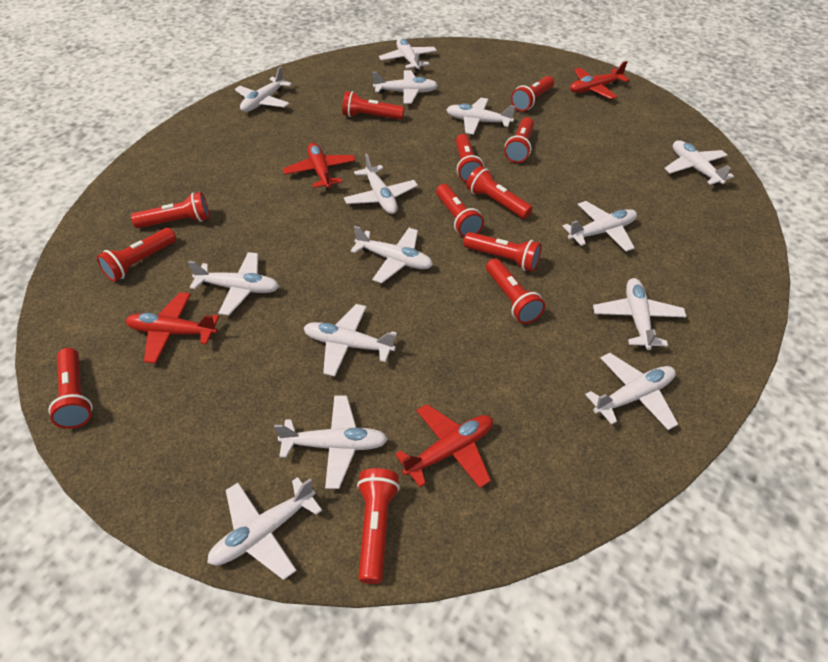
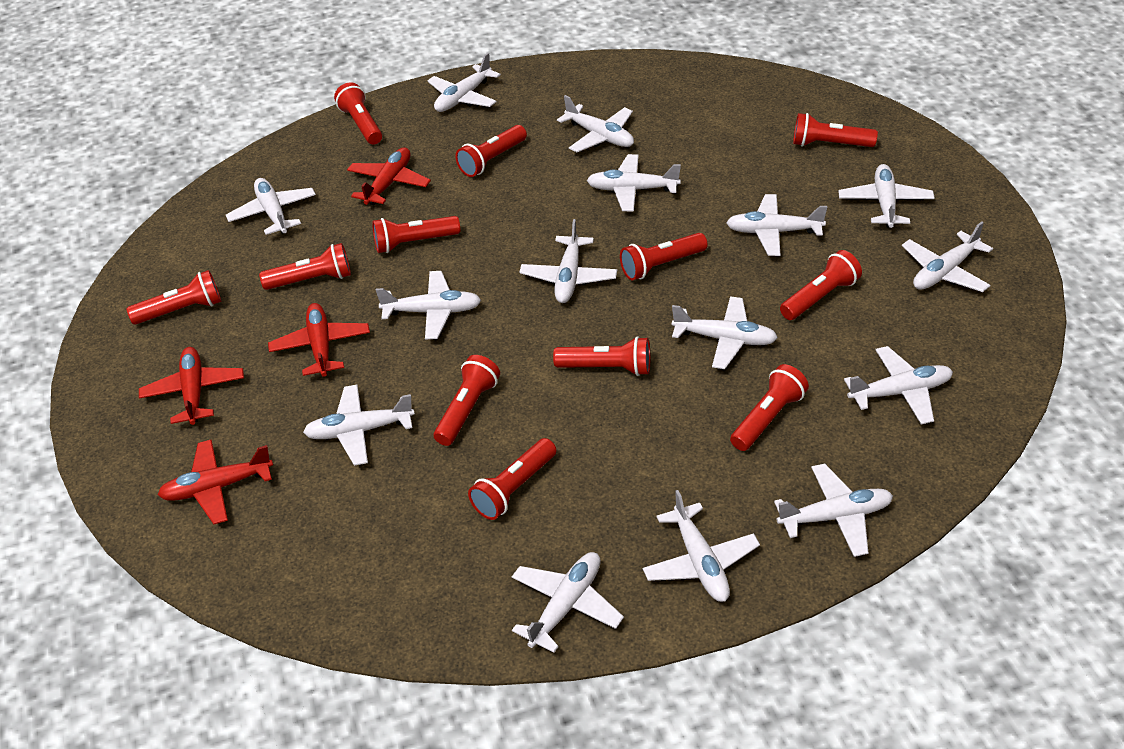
white plane: 14 -> 15

